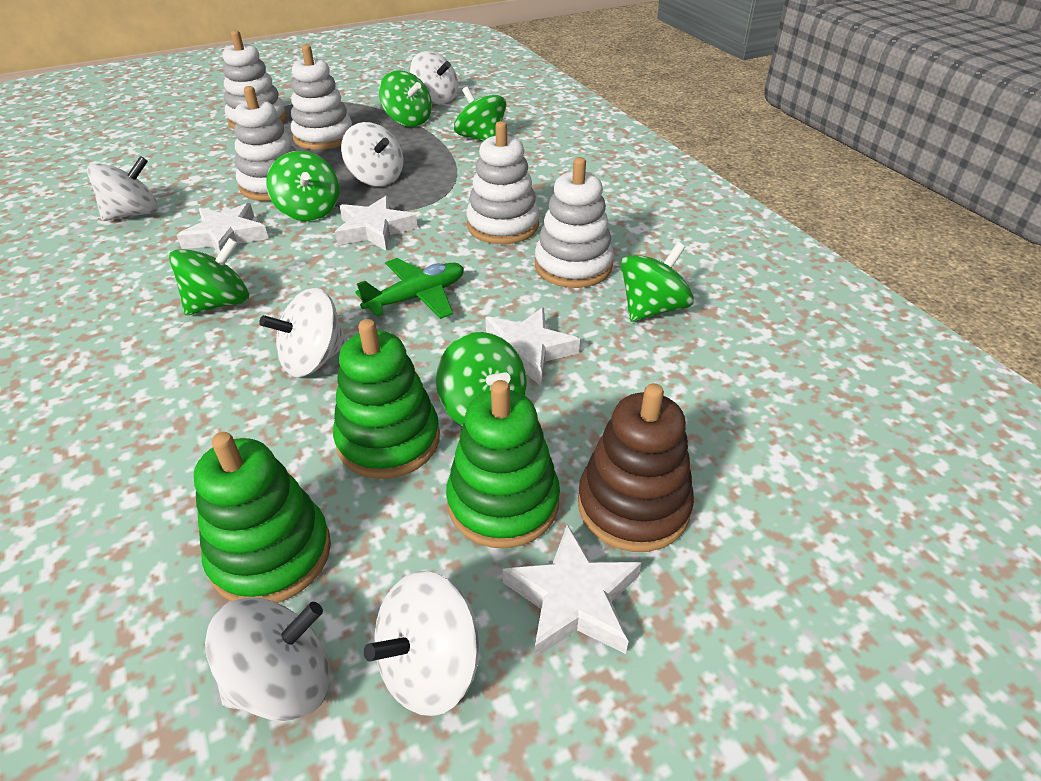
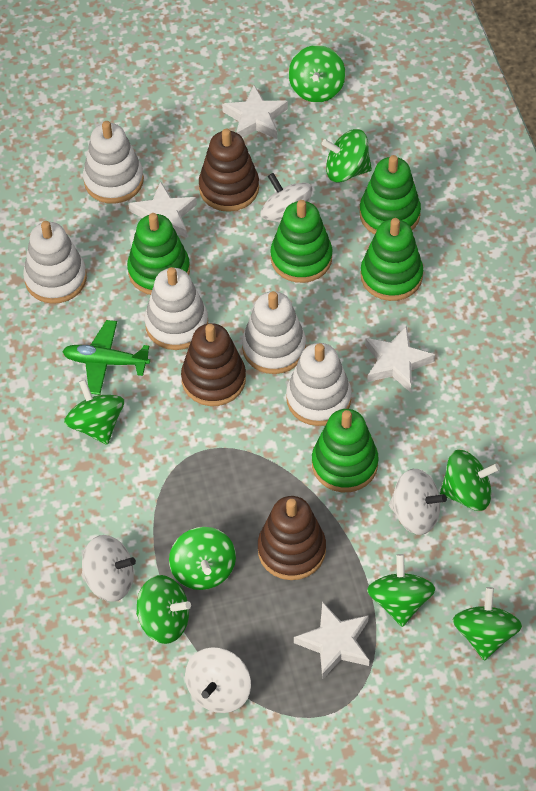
brown stacking toy: 1 -> 3
green spinning top: 6 -> 8
green stacking toy: 3 -> 5
white spinning top: 6 -> 4

